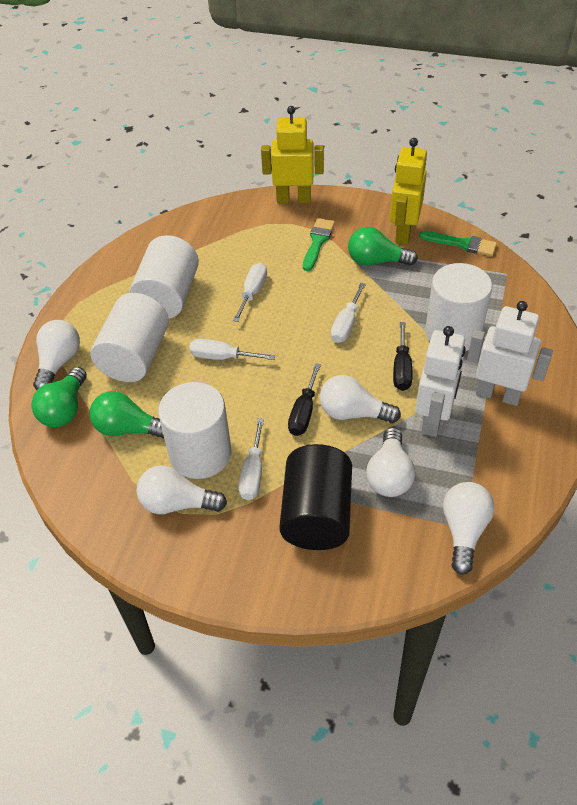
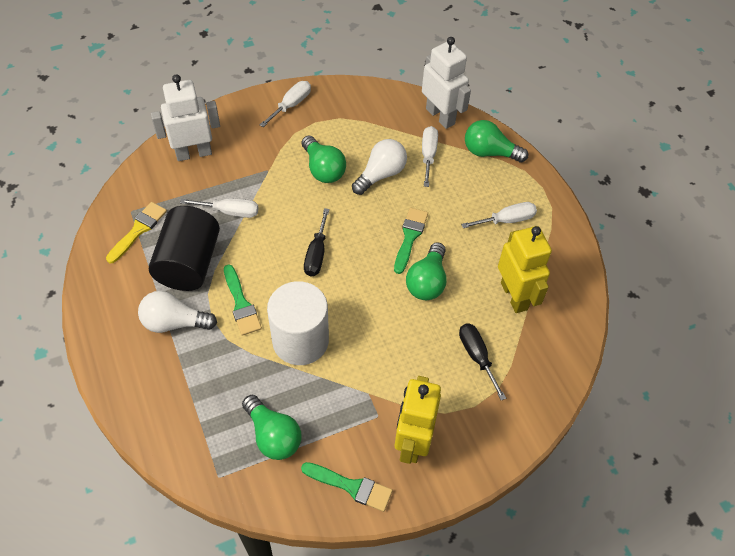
green brush: 2 -> 3
green light bulb: 3 -> 4
white cylinder: 4 -> 1
white light bulb: 5 -> 2
yellow brush: 0 -> 1

